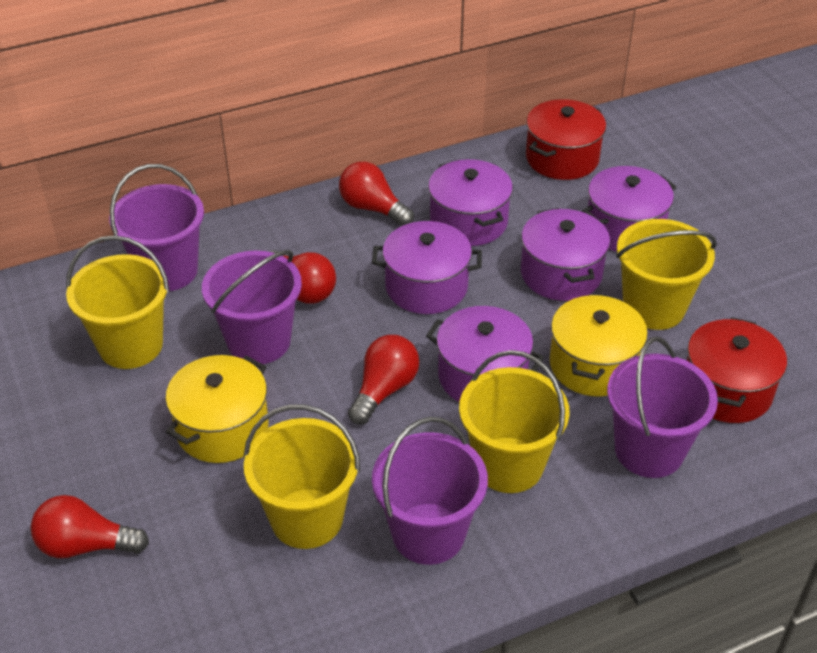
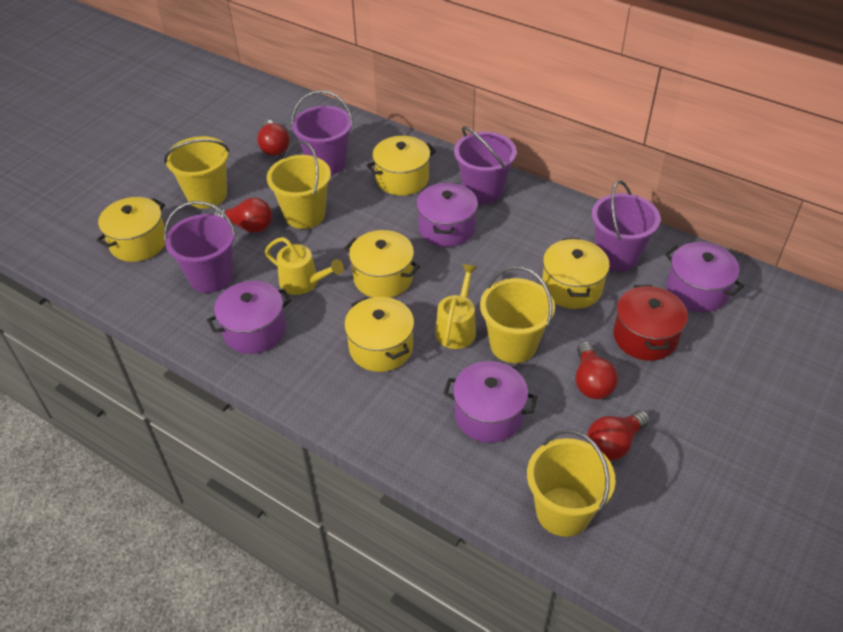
purple pot: 5 -> 4
red pot: 2 -> 1
yellow pot: 2 -> 5
yellow watering can: 0 -> 2

